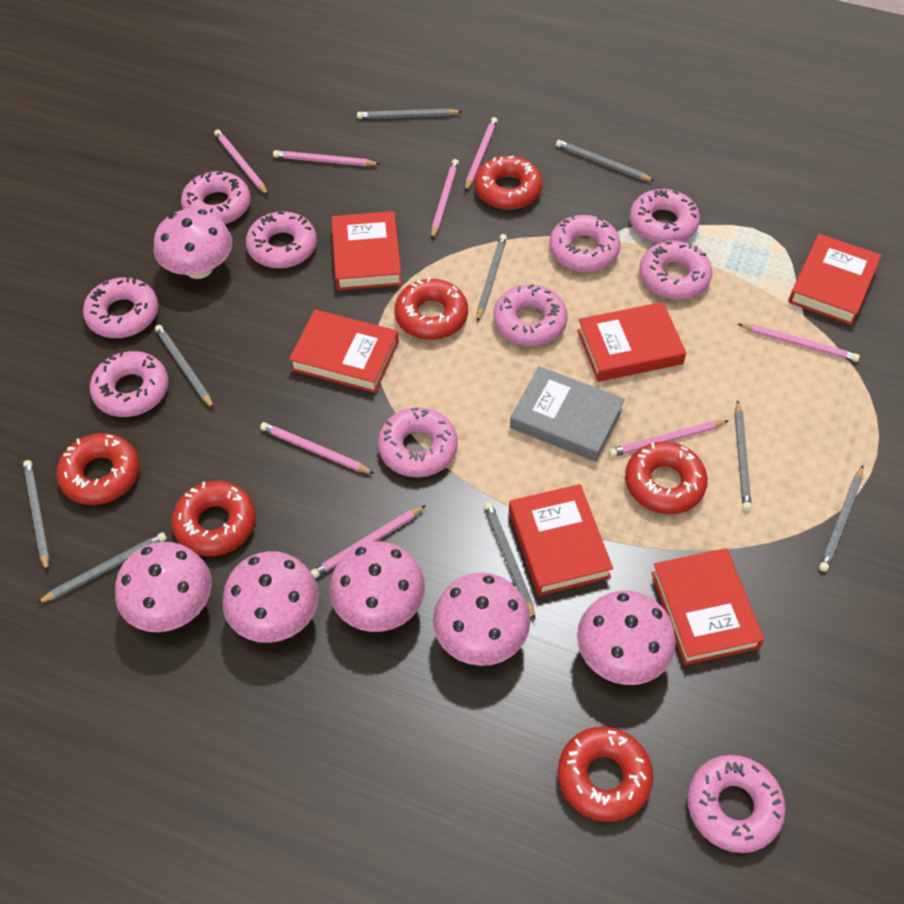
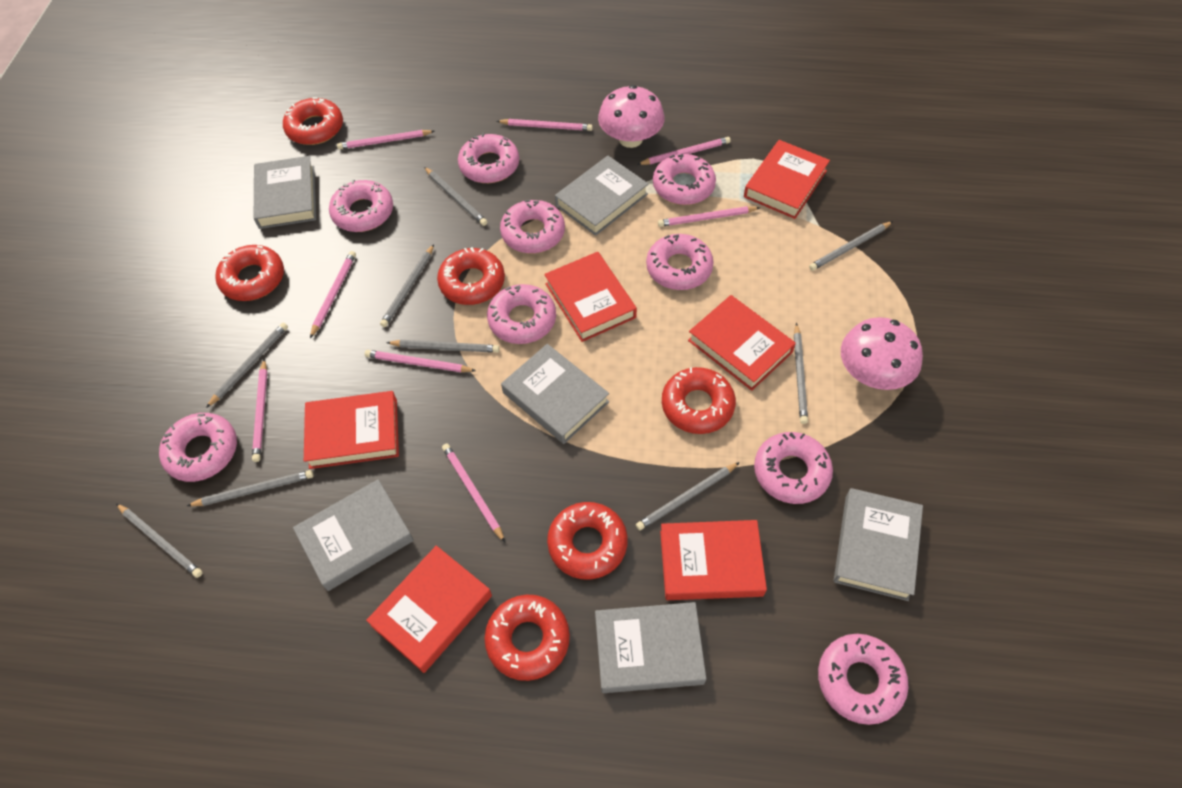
grey book: 1 -> 6
pink donut: 10 -> 9
pink mushroom: 6 -> 2

